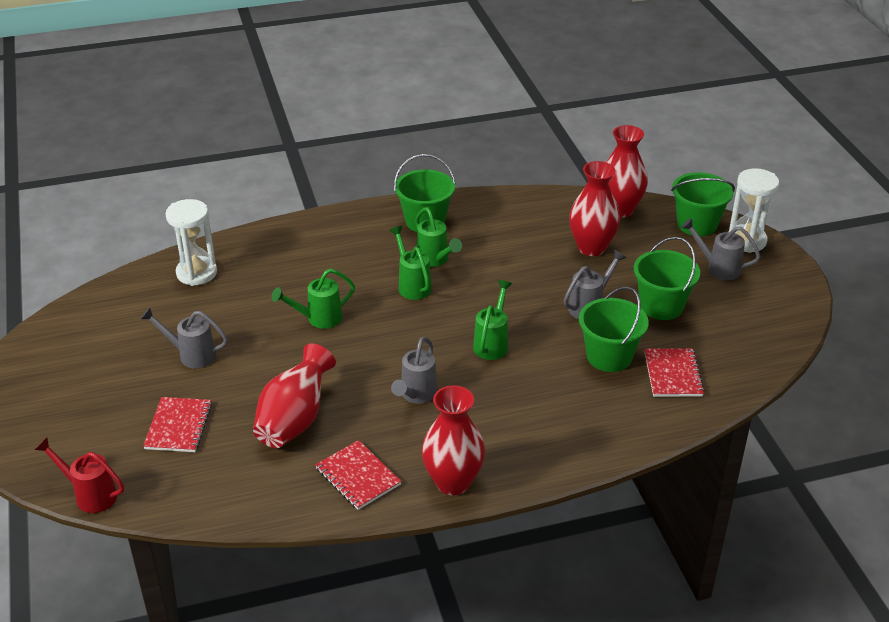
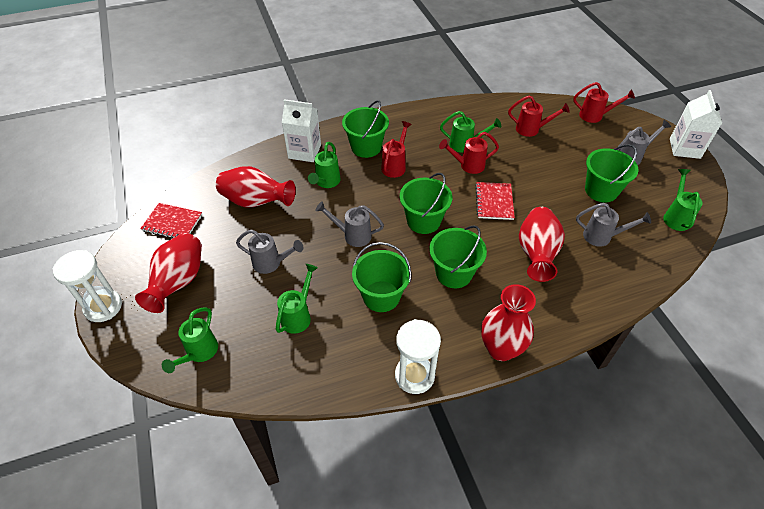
green bucket: 4 -> 5
green watering can: 4 -> 5
red notebook: 3 -> 2
red watering can: 1 -> 4
white carton: 0 -> 2

